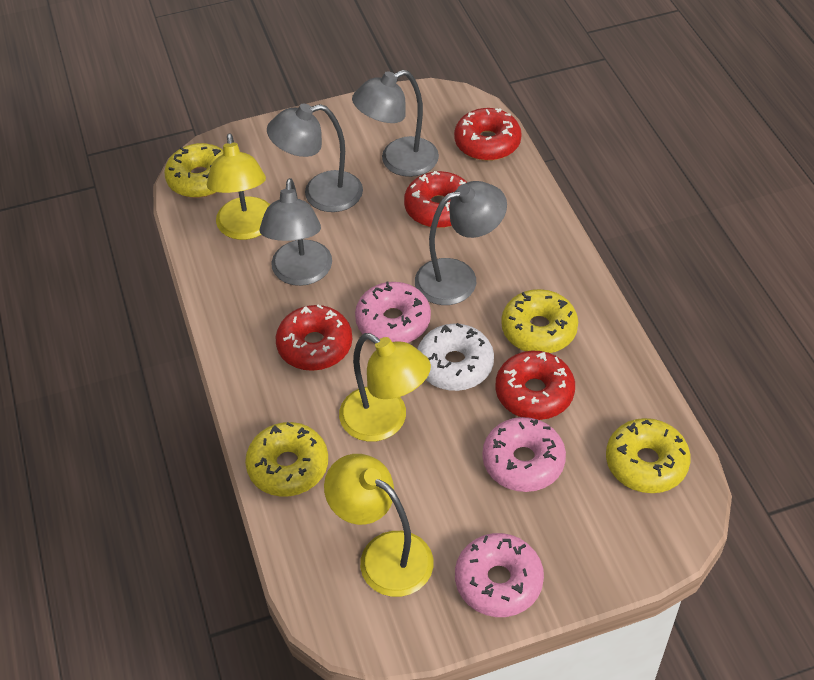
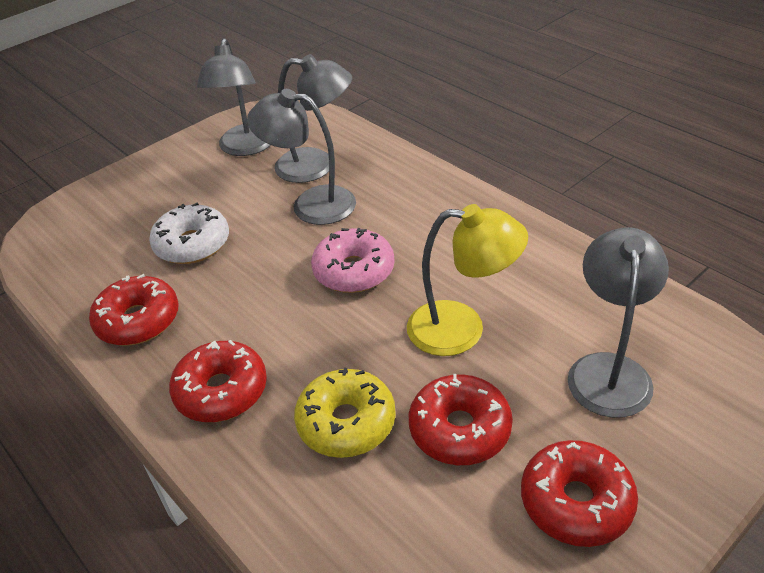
pink donut: 3 -> 1
yellow donut: 4 -> 1
yellow lamp: 3 -> 1

